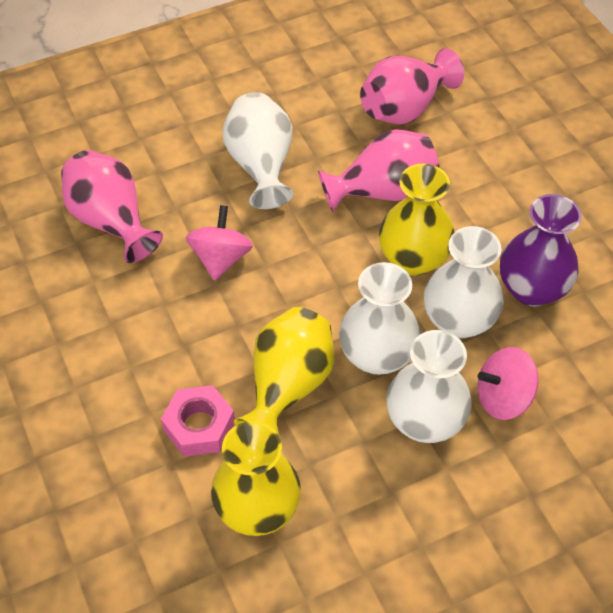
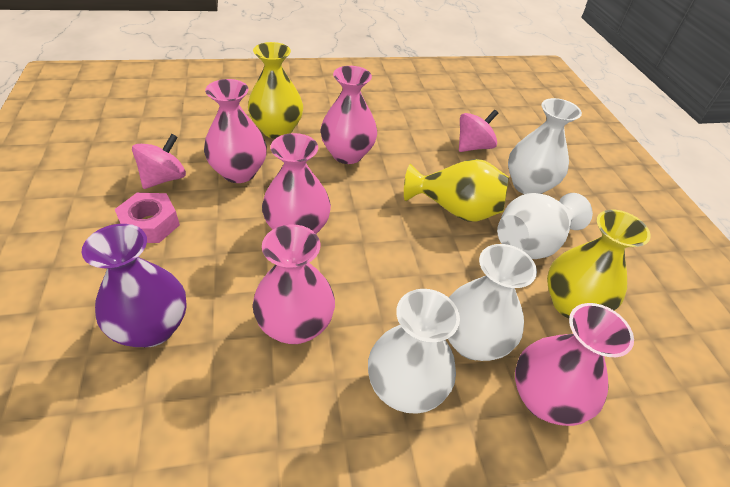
pink vase: 3 -> 5

